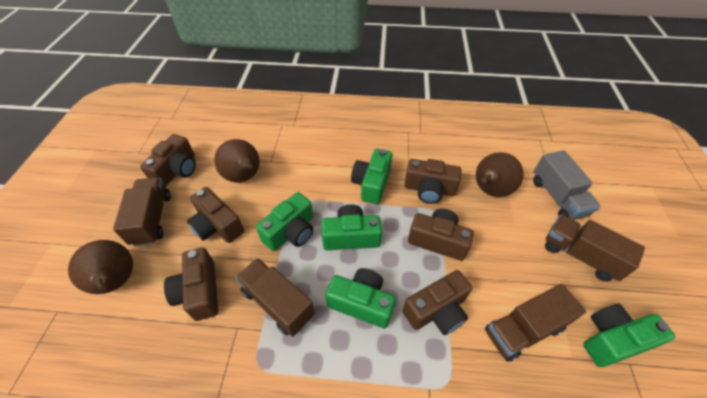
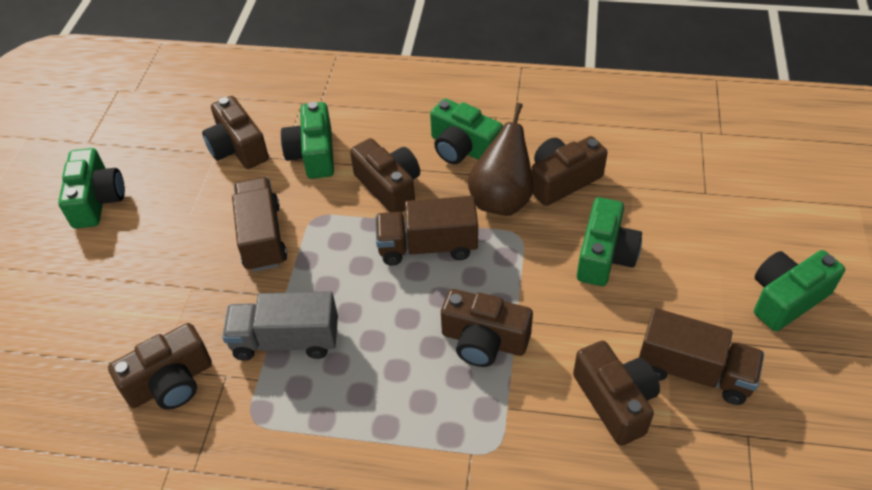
brown pear: 3 -> 1
brown truck: 4 -> 3

